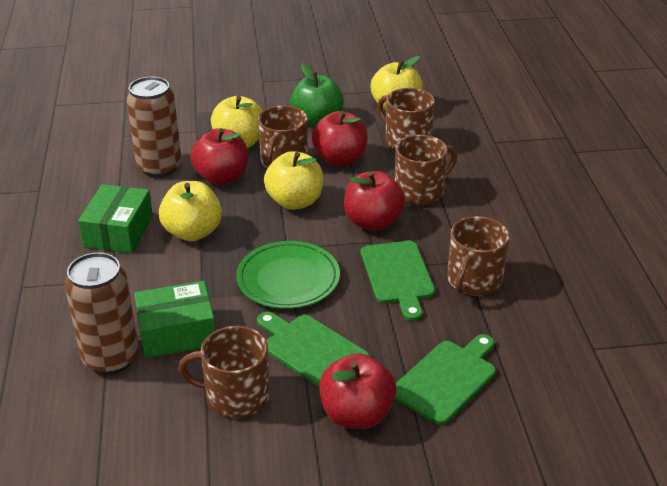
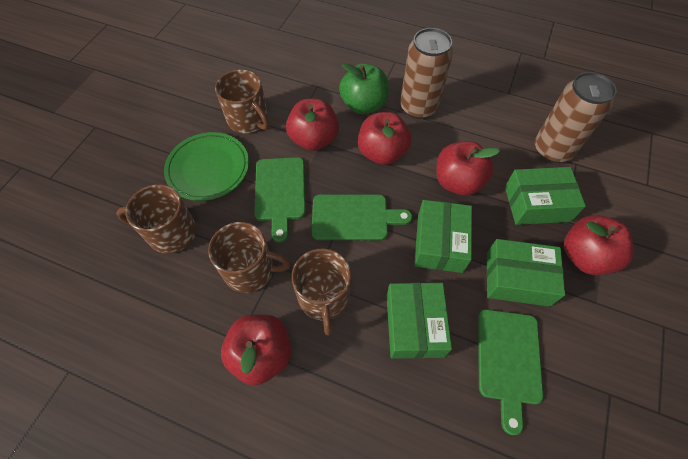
brown mug: 5 -> 4
green box: 2 -> 4
red apple: 4 -> 5
yellow apple: 4 -> 0

